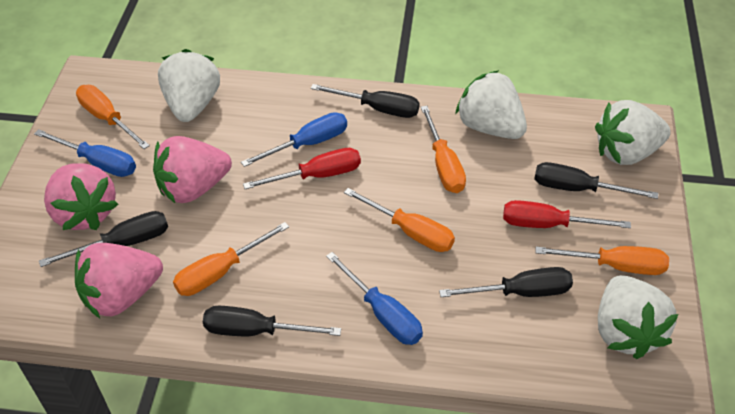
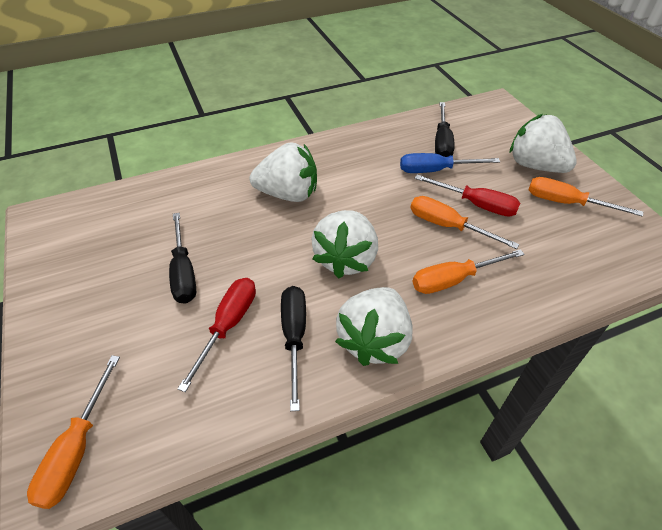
black screwdriver: 5 -> 3
blue screwdriver: 3 -> 1
orange screwdriver: 5 -> 4
pink strawberry: 3 -> 0

